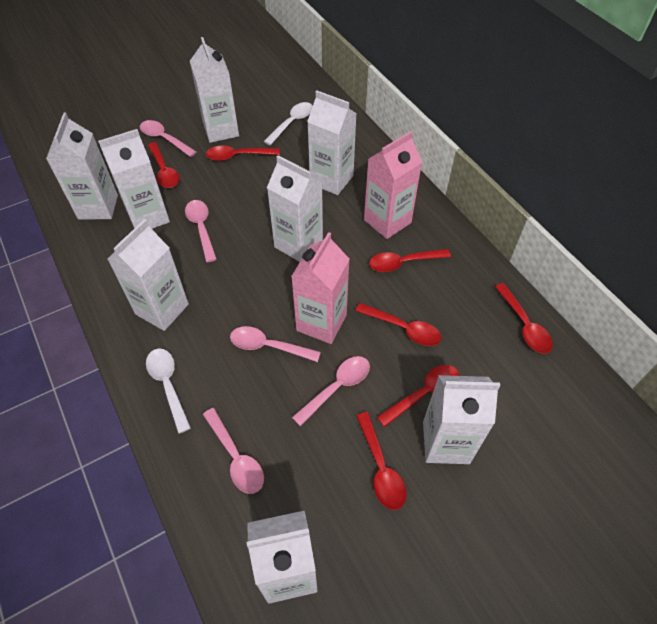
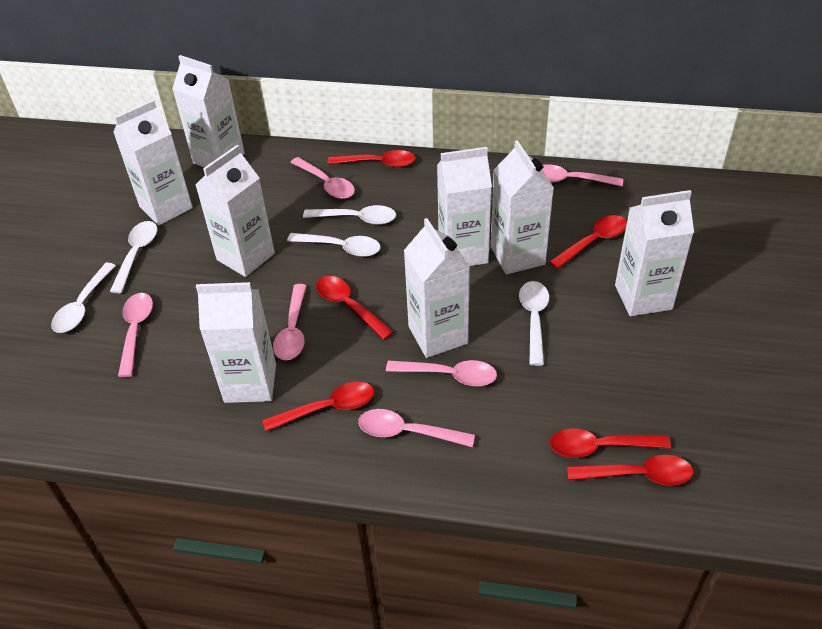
pink carton: 2 -> 0
pink spoon: 5 -> 6
red spoon: 7 -> 6
white spoon: 2 -> 5

